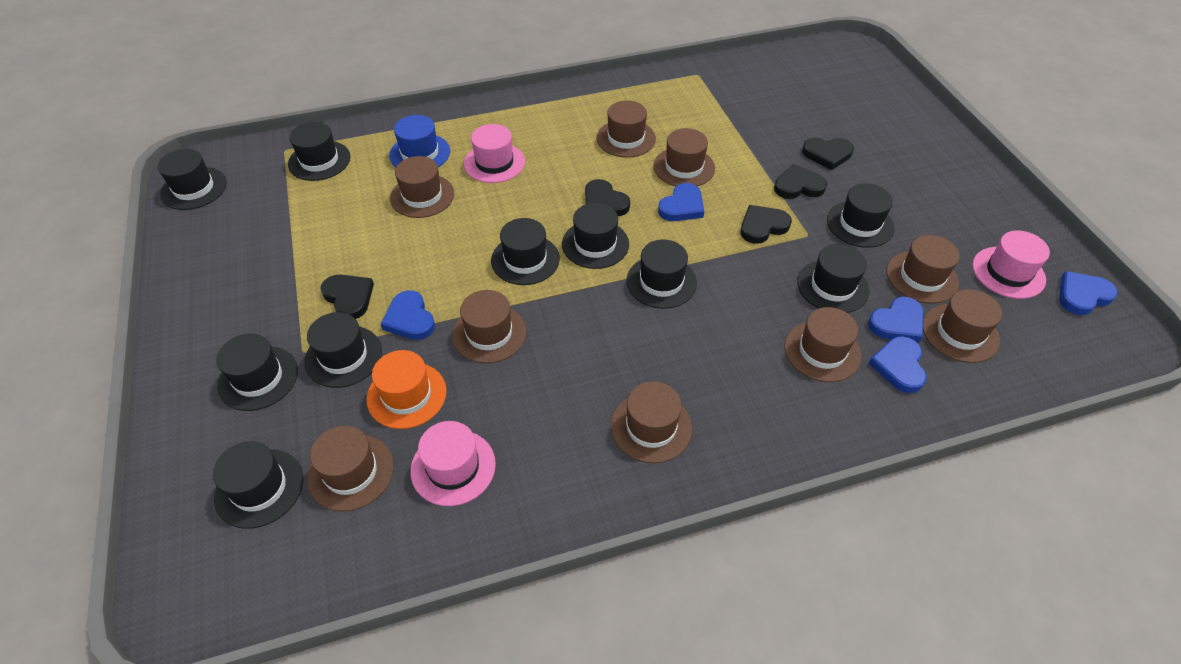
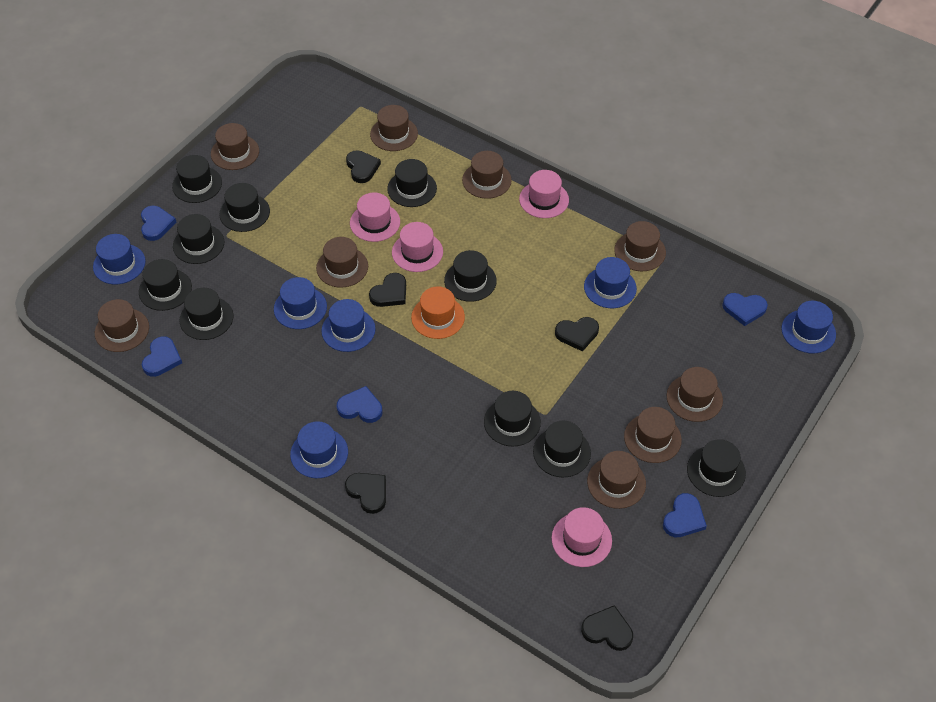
blue hat: 1 -> 6
pink hat: 3 -> 4

